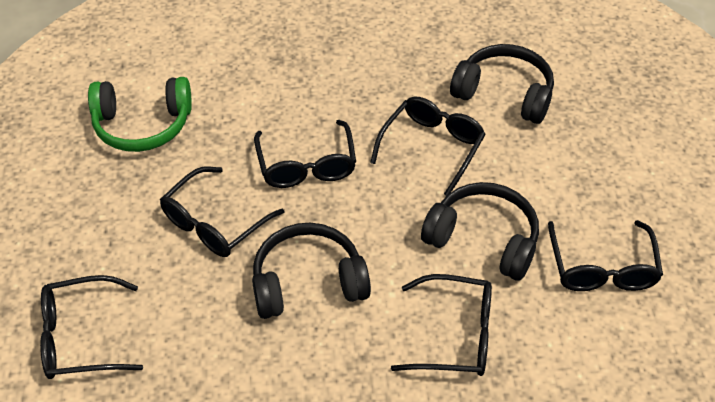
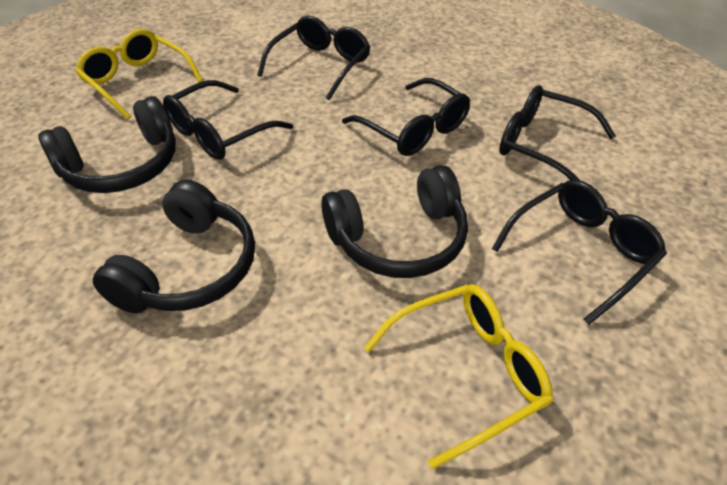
black glasses: 6 -> 5
green headphones: 1 -> 0
yellow glasses: 0 -> 2

